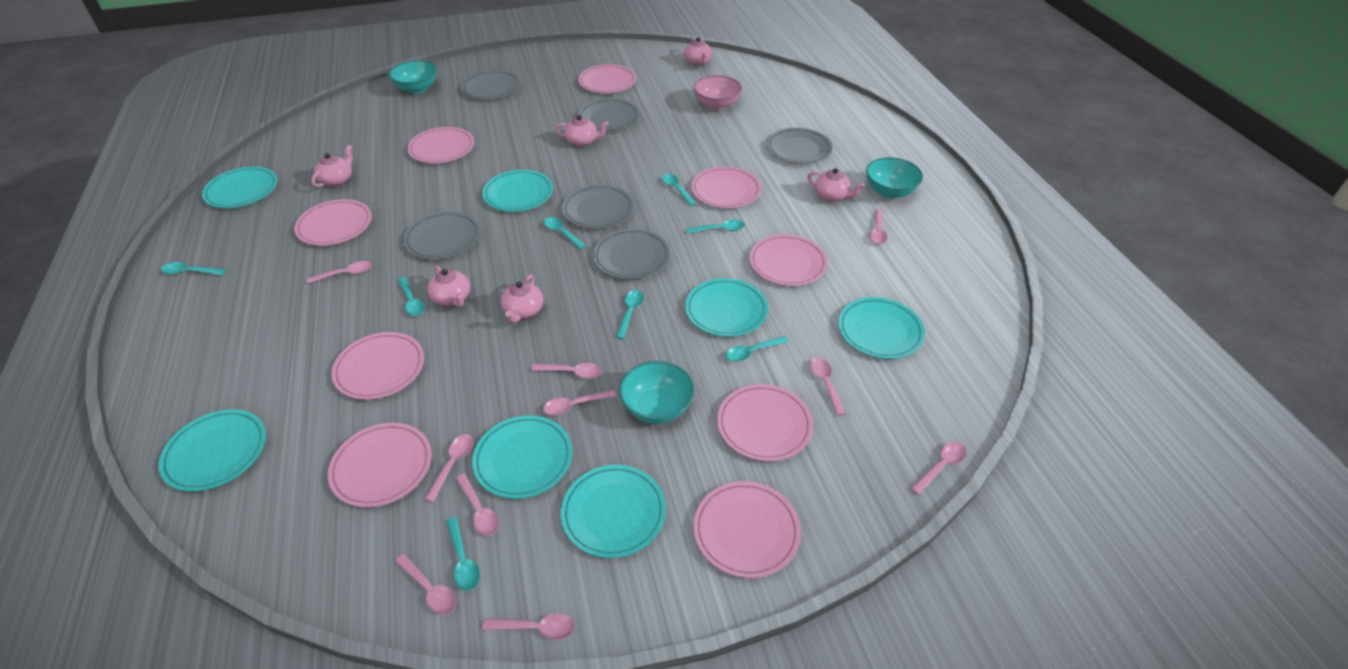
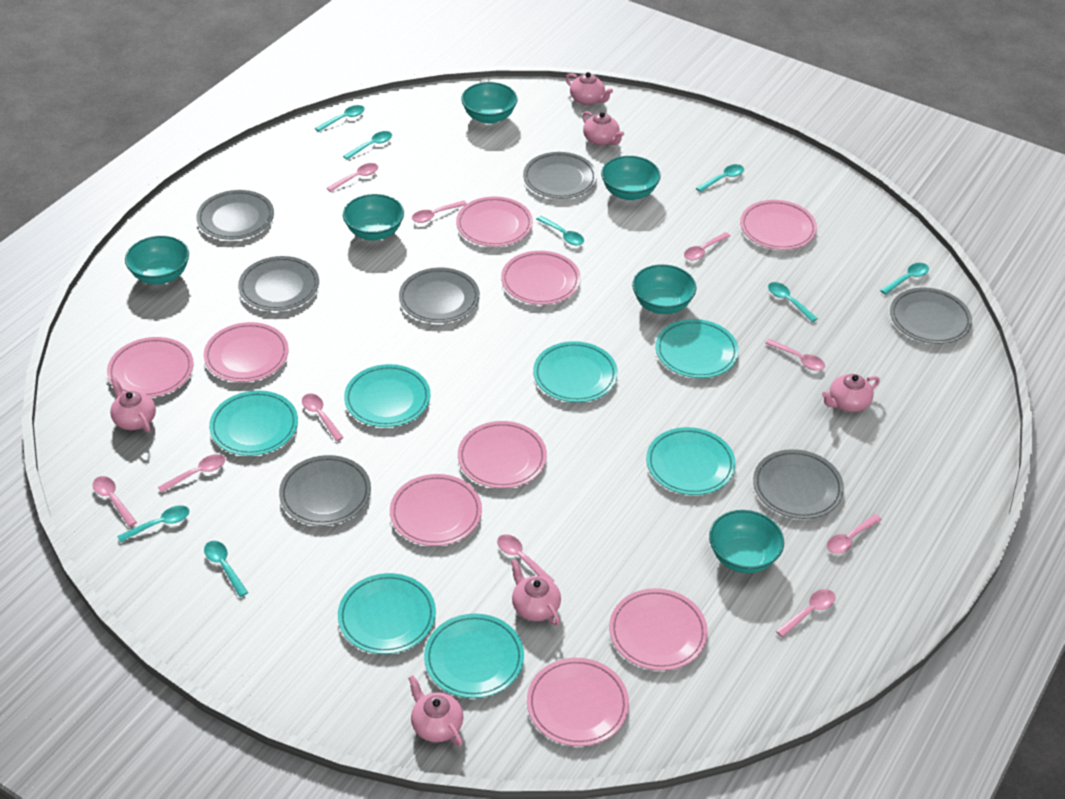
grey plate: 6 -> 7
pink bowl: 1 -> 0
turquoise bowl: 3 -> 6

